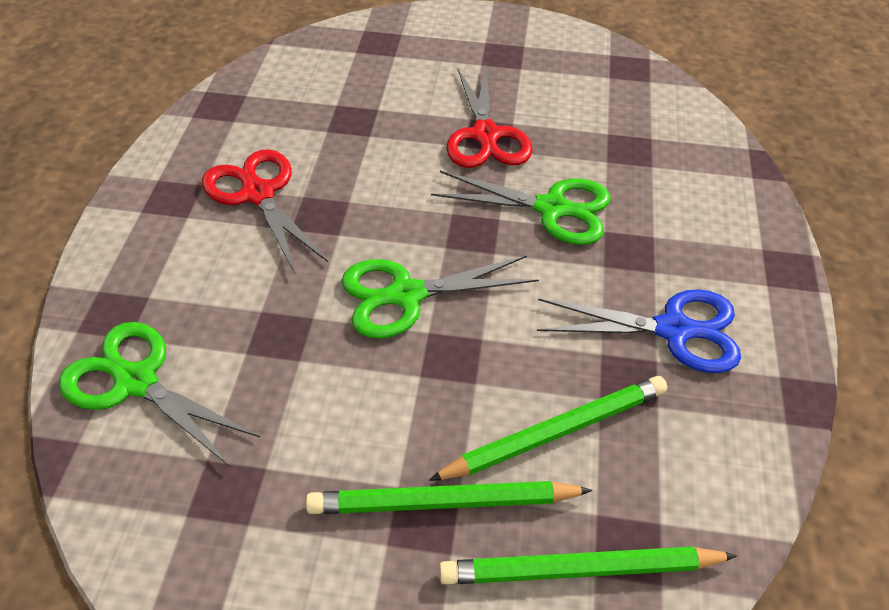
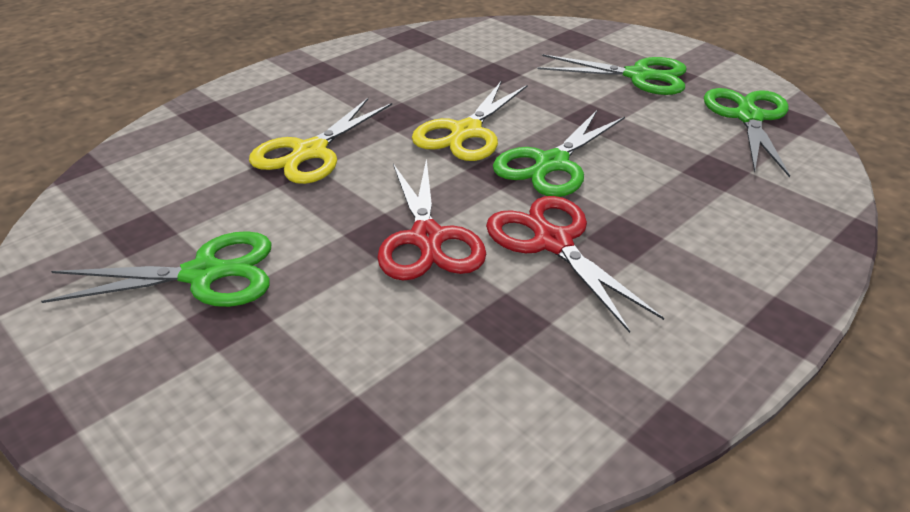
blue scissors: 1 -> 0
green pencil: 3 -> 0
green scissors: 3 -> 4
yellow scissors: 0 -> 2

